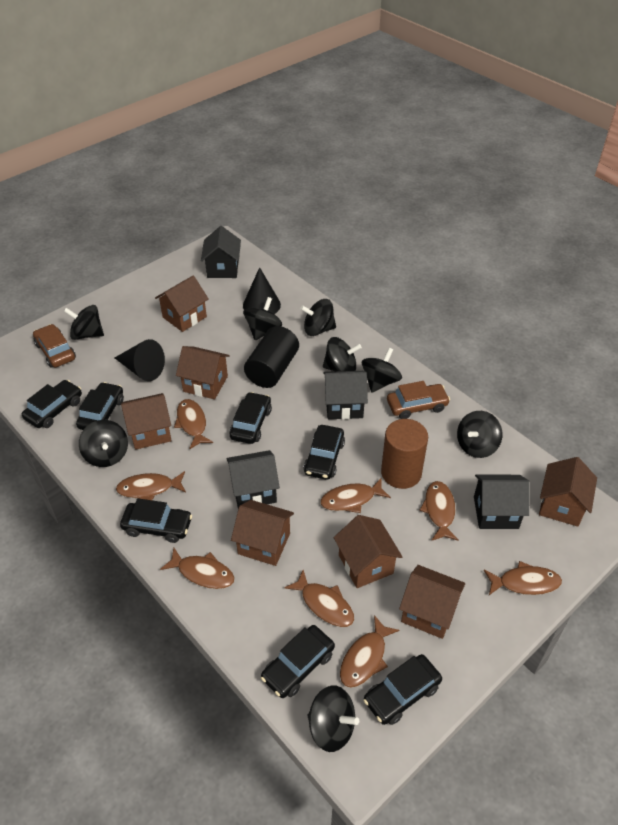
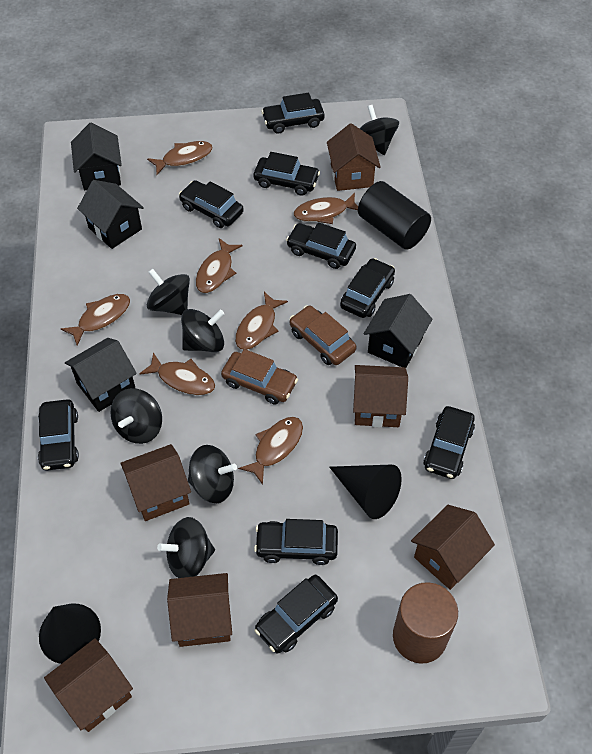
black car: 7 -> 9
black spinning top: 8 -> 6
brown fish: 8 -> 7
brown house: 7 -> 6

